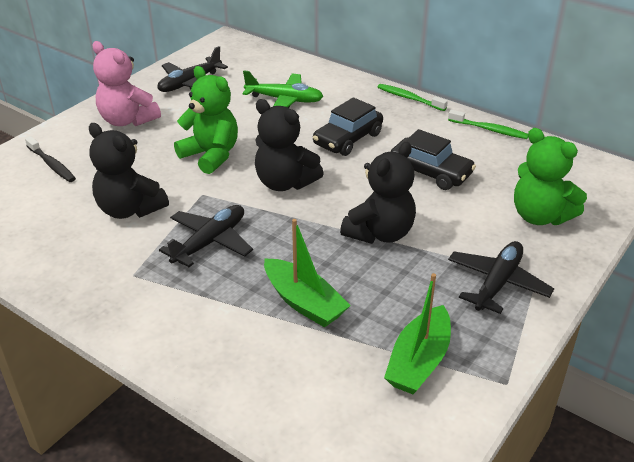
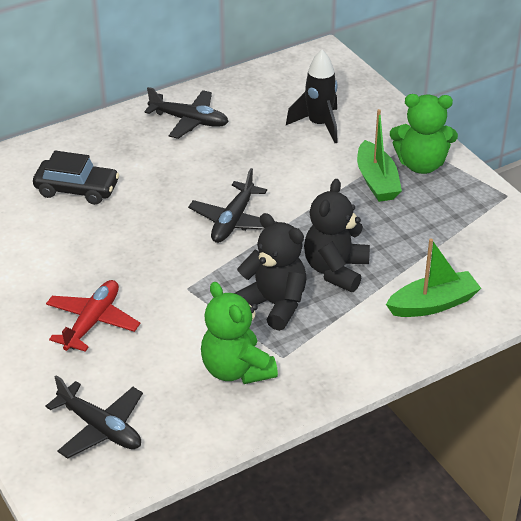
black car: 2 -> 1
black rocket: 0 -> 1
black teddy bear: 3 -> 2
black toothbrush: 1 -> 0
green plane: 1 -> 0
green toothbrush: 2 -> 0
pink teddy bear: 1 -> 0
red plane: 0 -> 1

